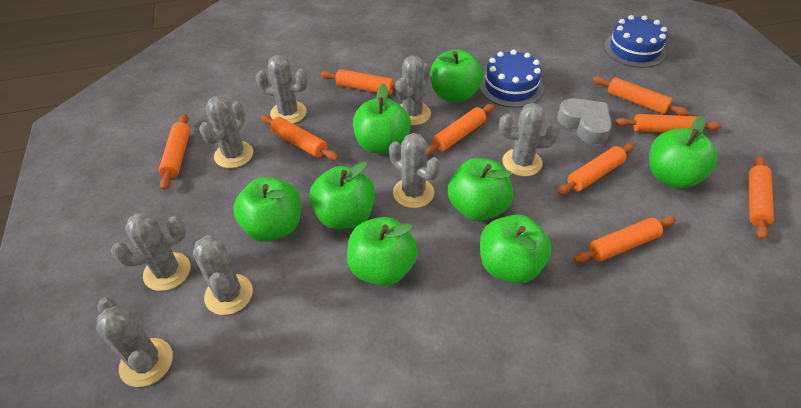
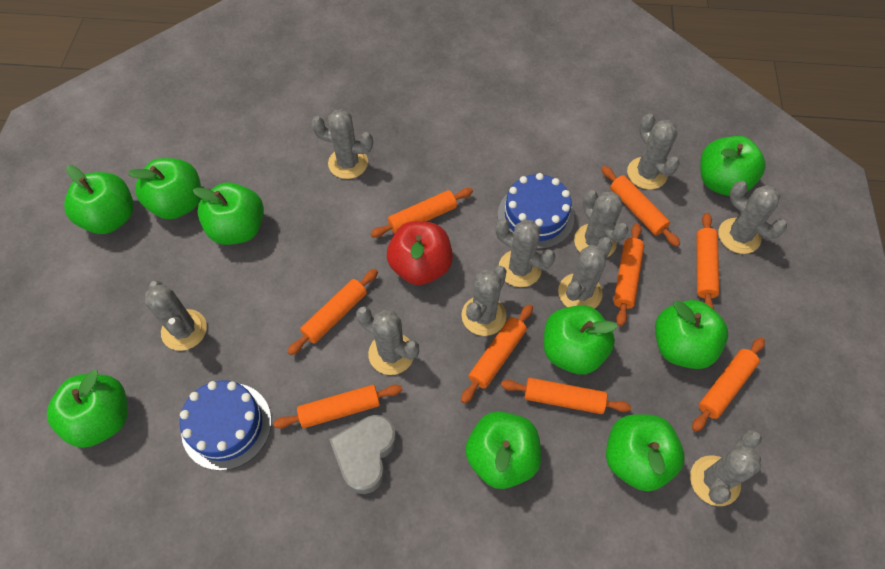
green apple: 8 -> 9
grey cactus: 8 -> 10
red apple: 0 -> 1

